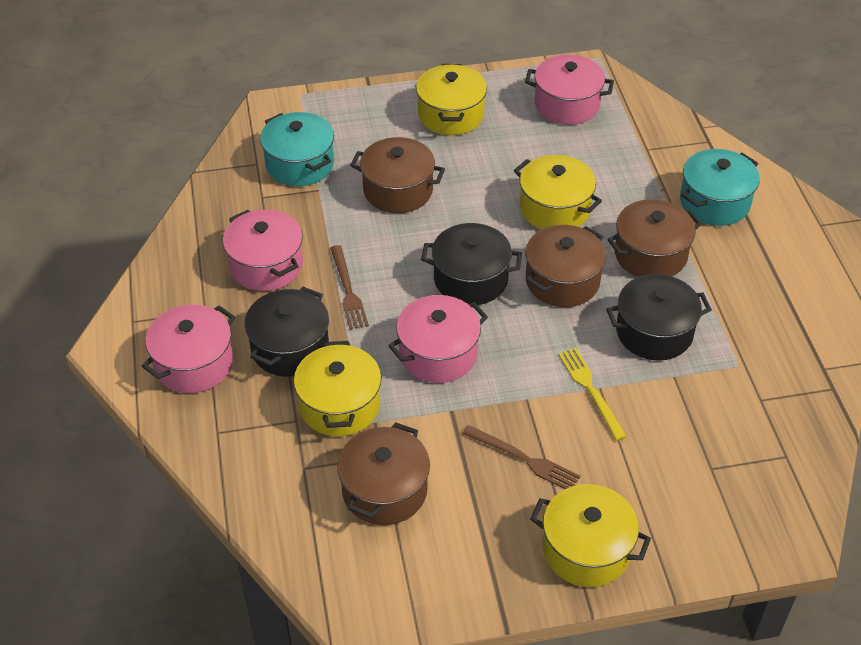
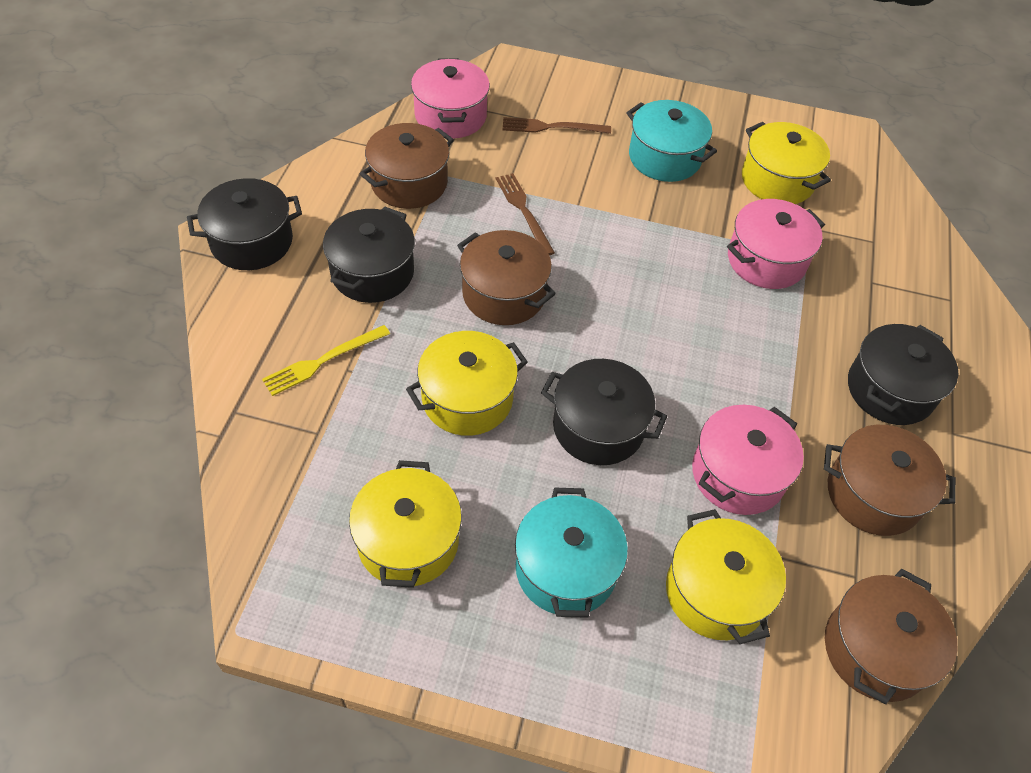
black pot: 3 -> 4
pink pot: 4 -> 3

